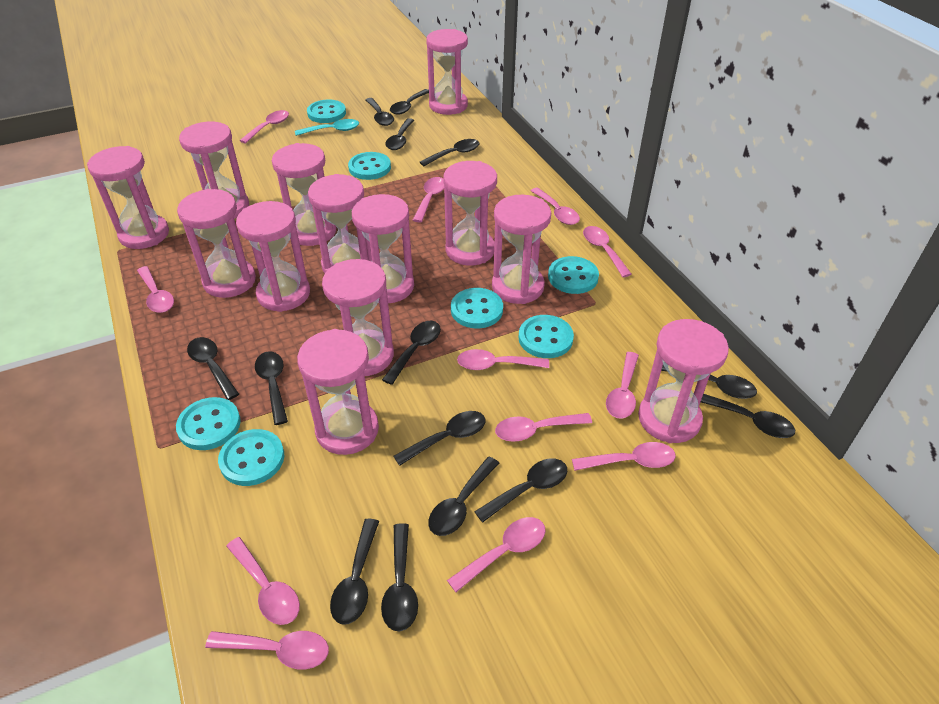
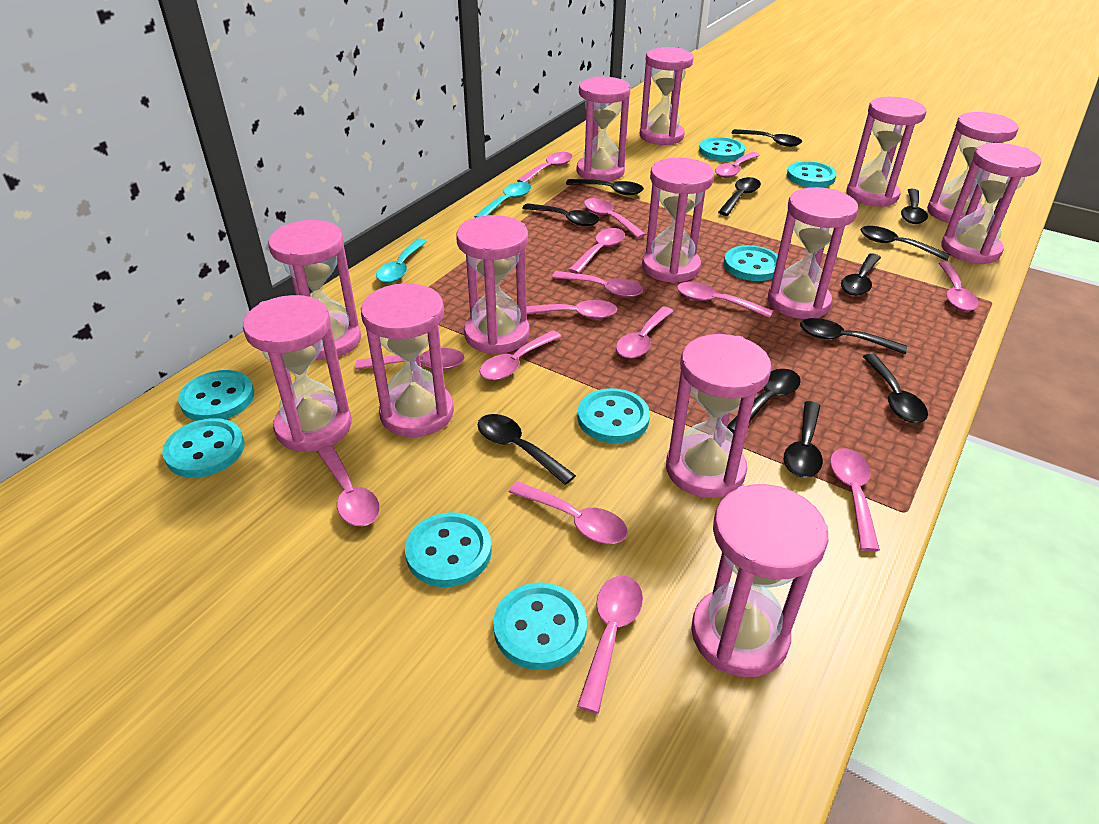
black spoon: 14 -> 12
pink spoon: 12 -> 15
turquoise button: 7 -> 8
turquoise spoon: 1 -> 2

